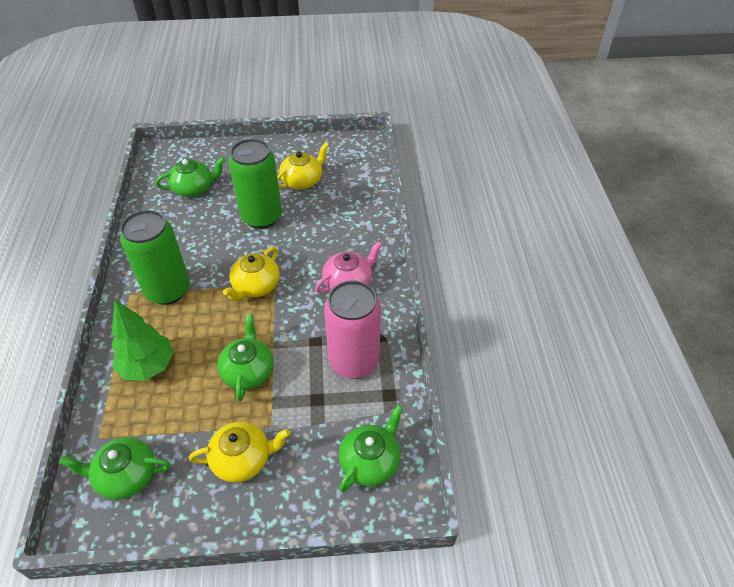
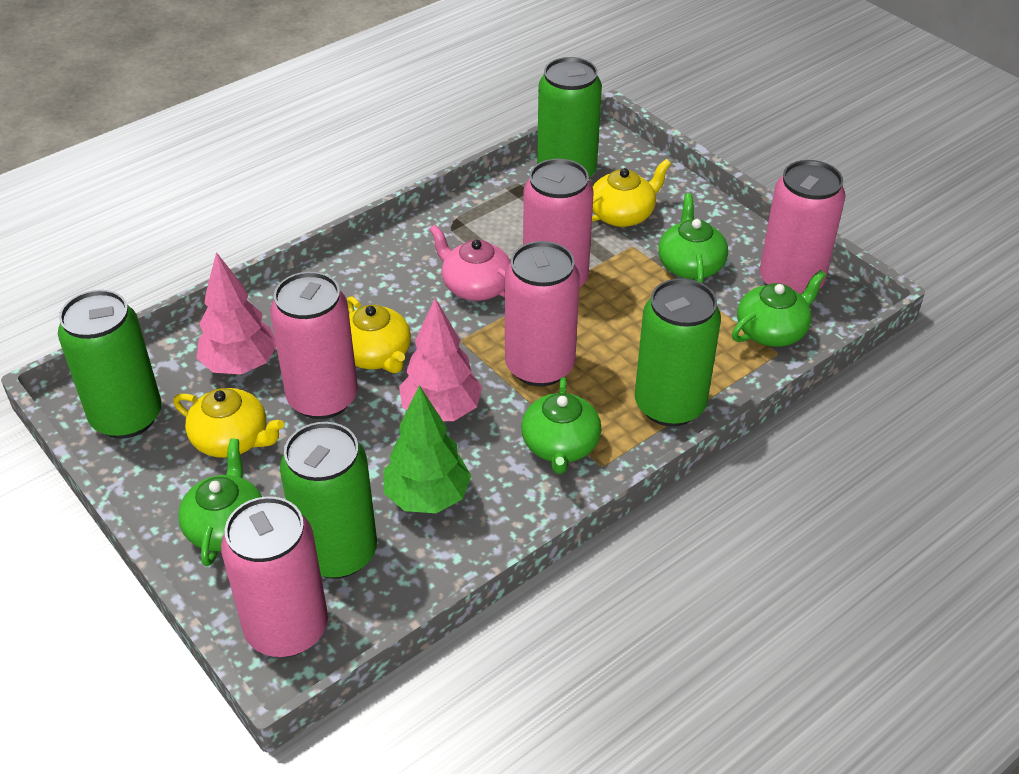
green can: 2 -> 4
pink can: 1 -> 5
pink tree: 0 -> 2

